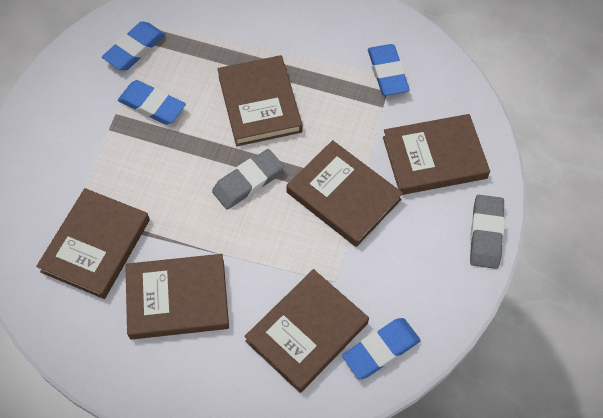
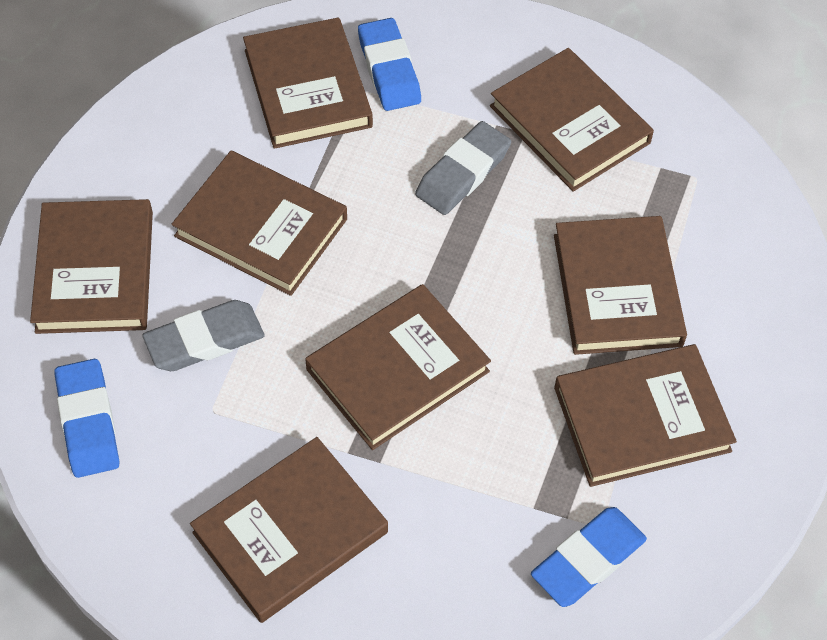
blue eraser: 4 -> 3
brown book: 6 -> 8

